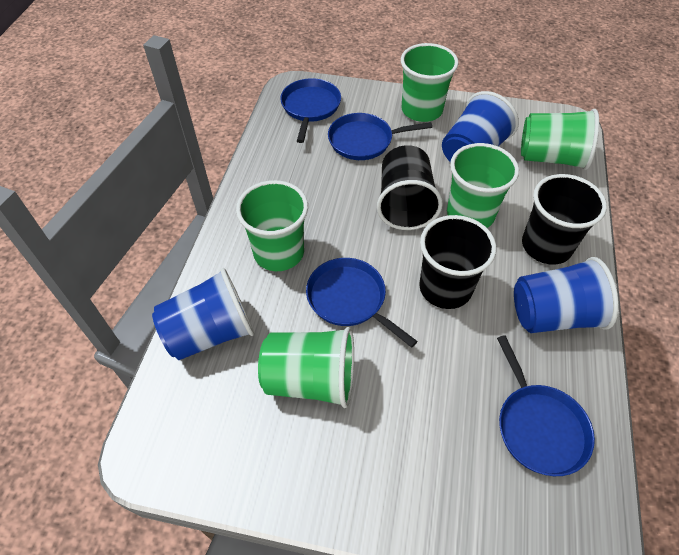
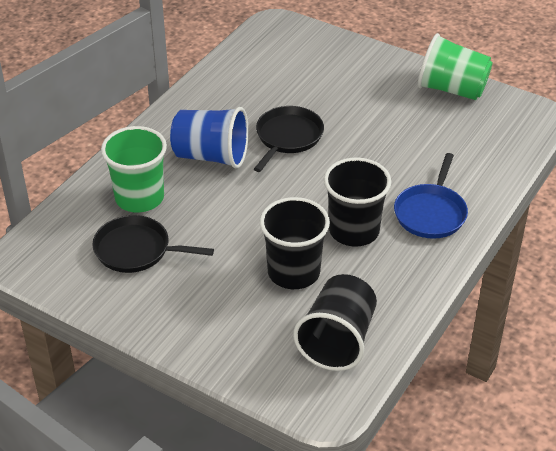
black pan: 0 -> 2
blue cup: 3 -> 1
blue pan: 4 -> 1
green cup: 5 -> 2

